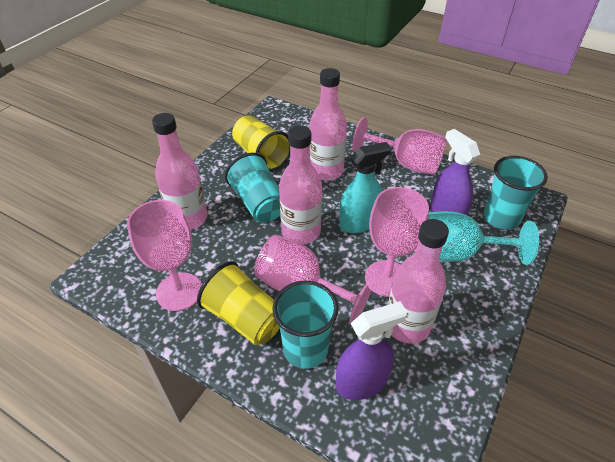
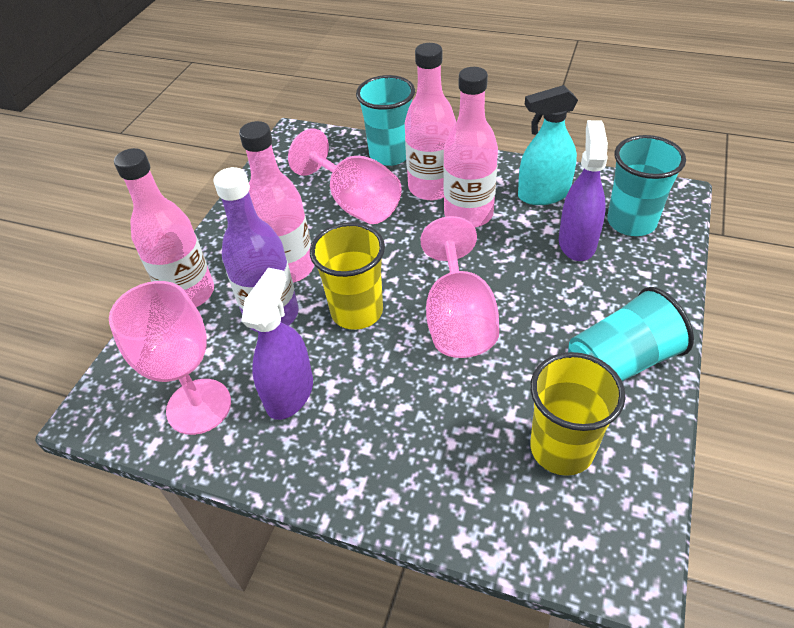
pink goblet: 4 -> 3
purple bottle: 0 -> 1
turquoise goblet: 1 -> 0

